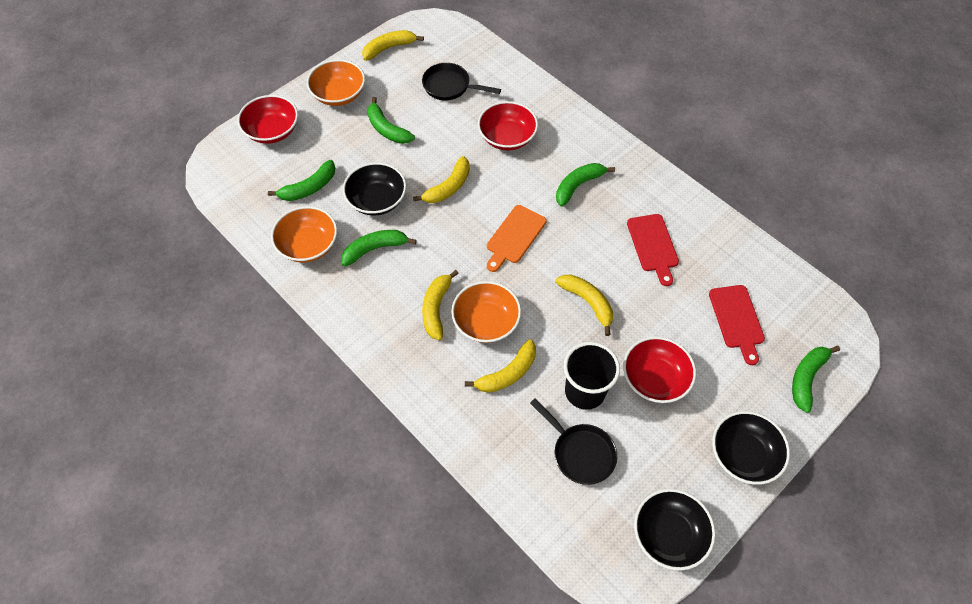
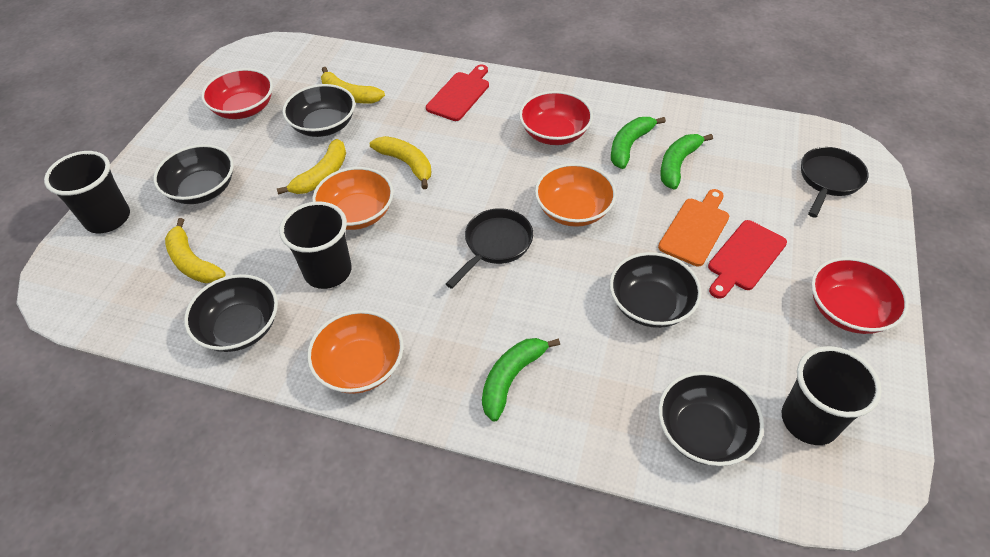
black bowl: 3 -> 5
black cup: 1 -> 3
green banana: 5 -> 3
yellow banana: 5 -> 4

